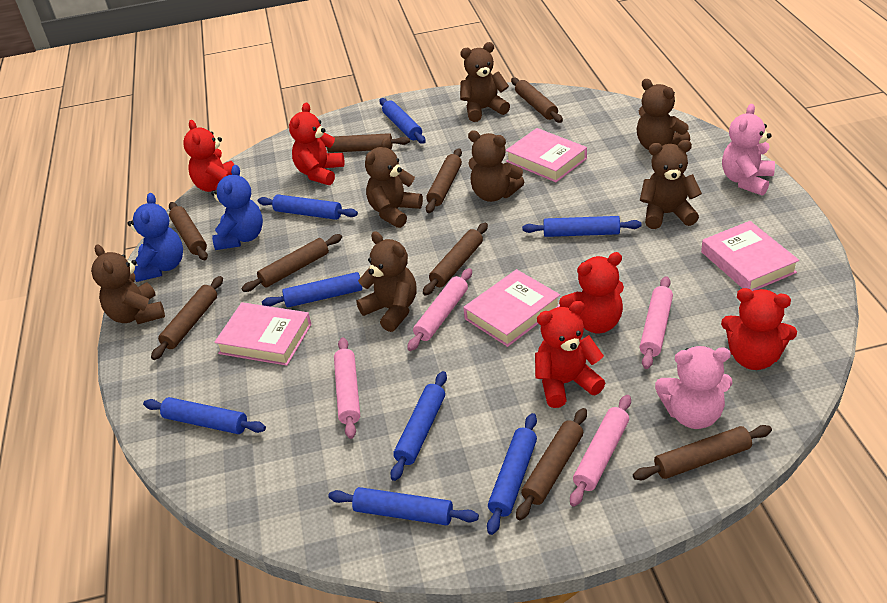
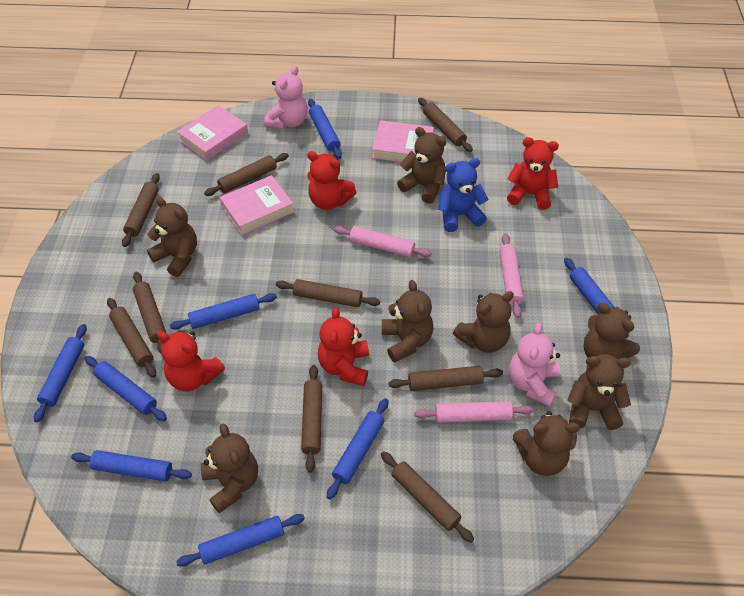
blue teddy bear: 2 -> 1
brown teddy bear: 7 -> 8
pink book: 4 -> 3
pink rolling pin: 4 -> 3
red teddy bear: 5 -> 4

